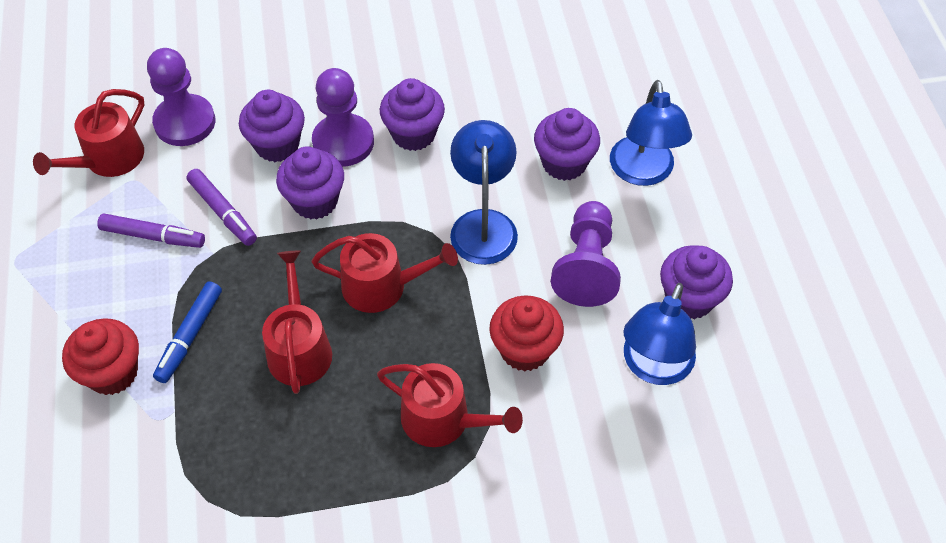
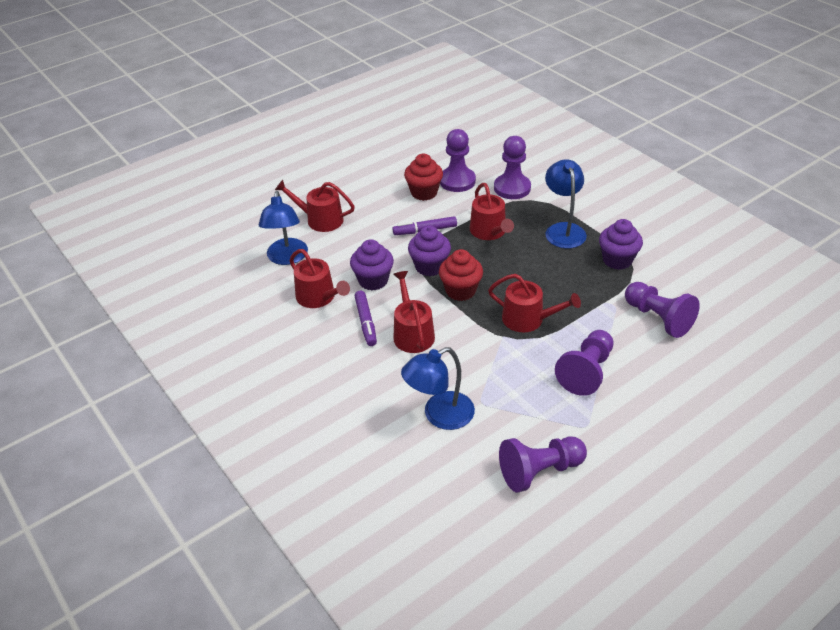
blue marker: 1 -> 0
purple cupcake: 5 -> 3
purple pawn: 3 -> 5
red watering can: 4 -> 5

